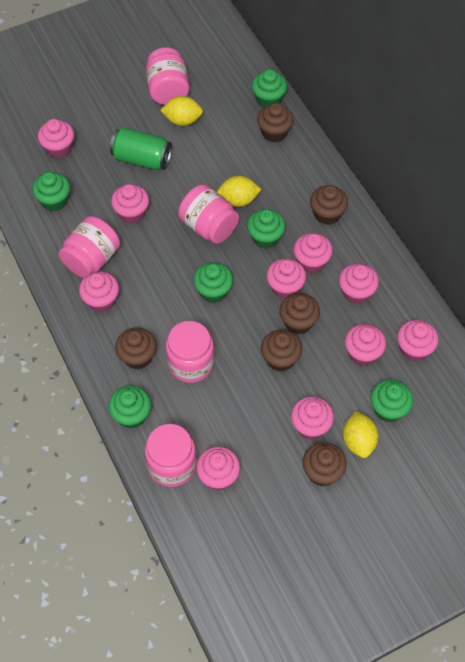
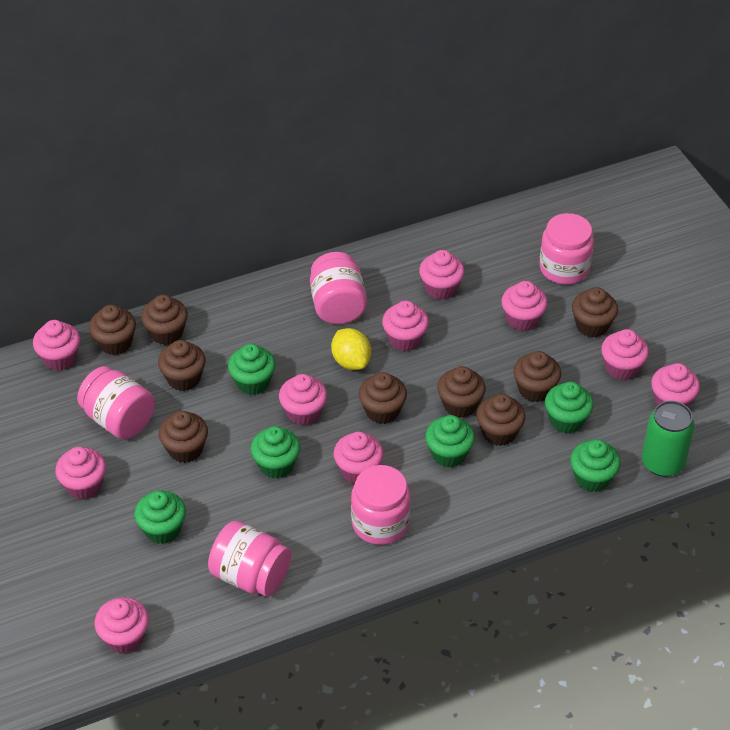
brown cupcake: 6 -> 9
yellow lemon: 3 -> 1

